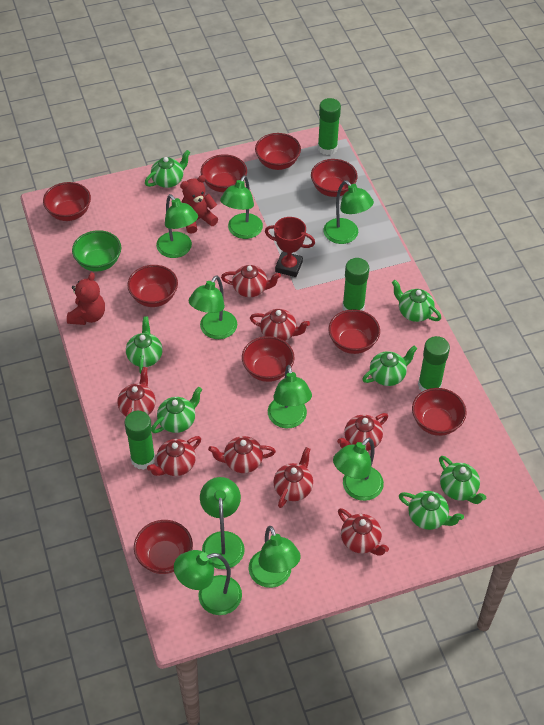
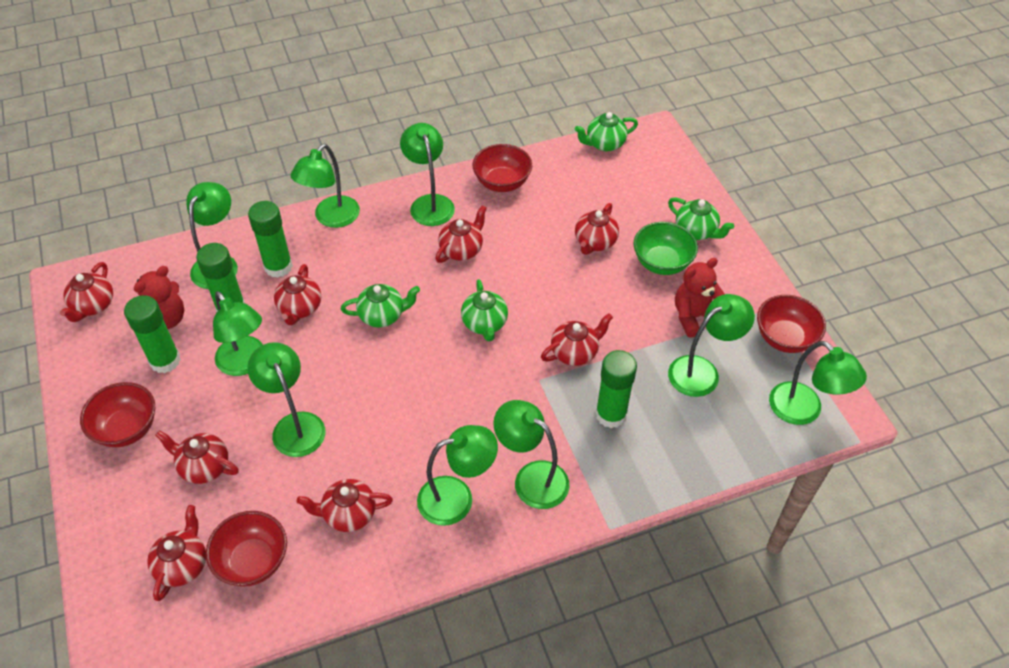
green teapot: 7 -> 4
red bowl: 9 -> 4
red trophy: 1 -> 0

